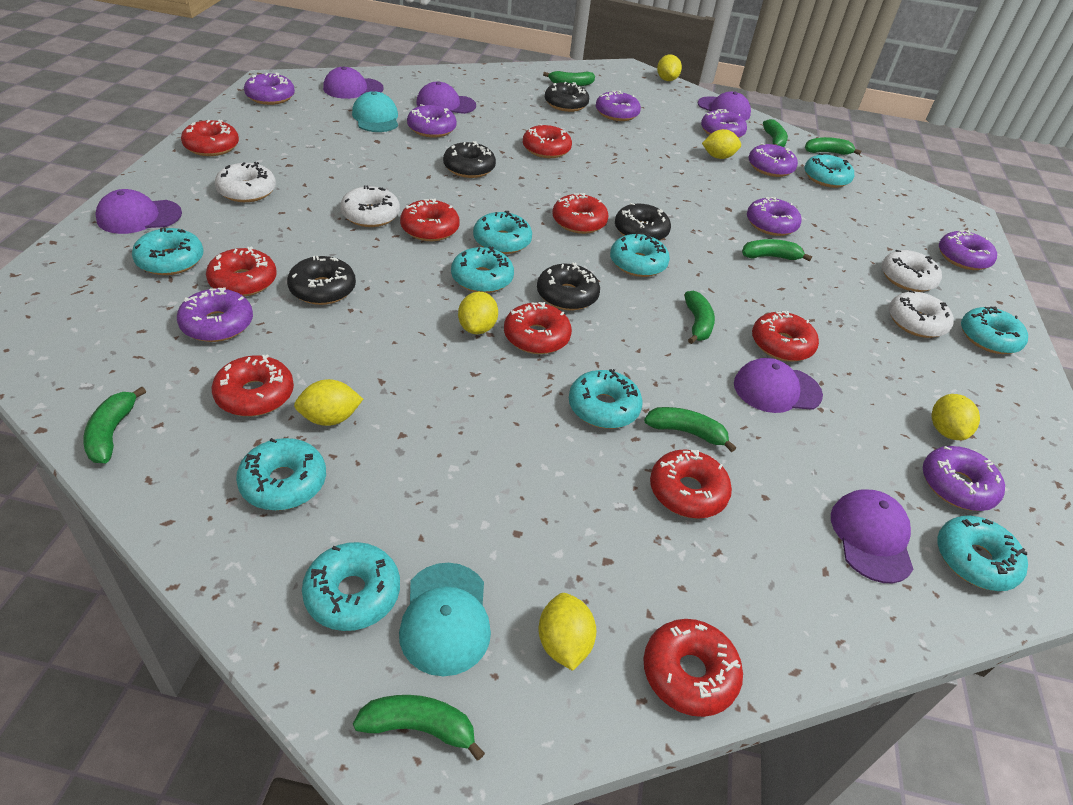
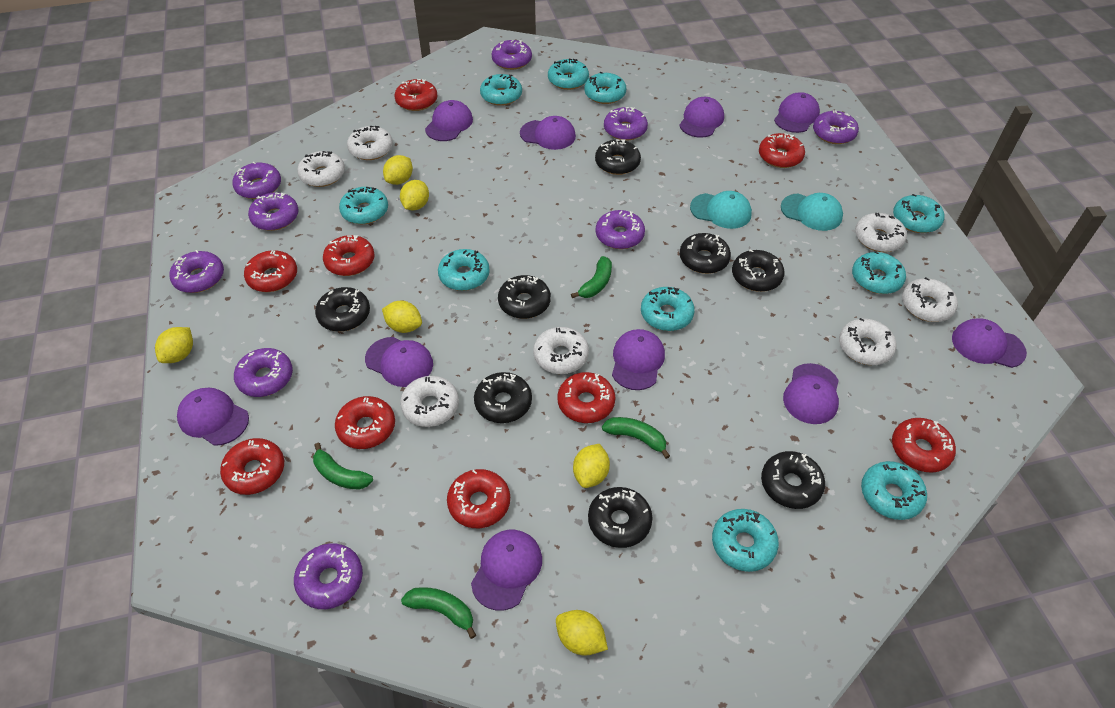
black donut: 5 -> 8
green banana: 8 -> 4
purple cap: 6 -> 10
red donut: 10 -> 9
white donut: 4 -> 7

